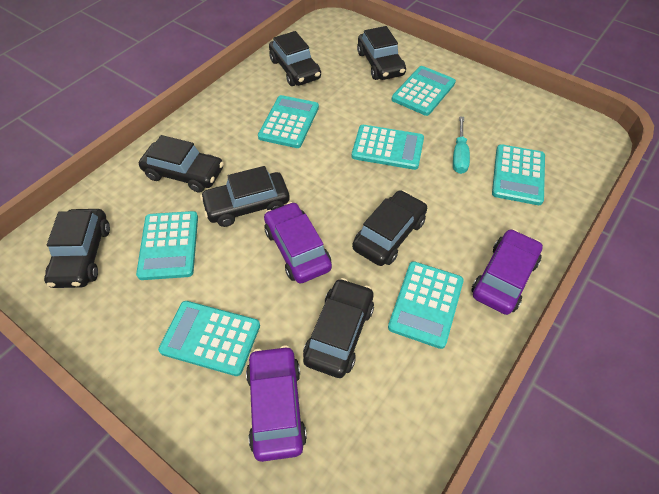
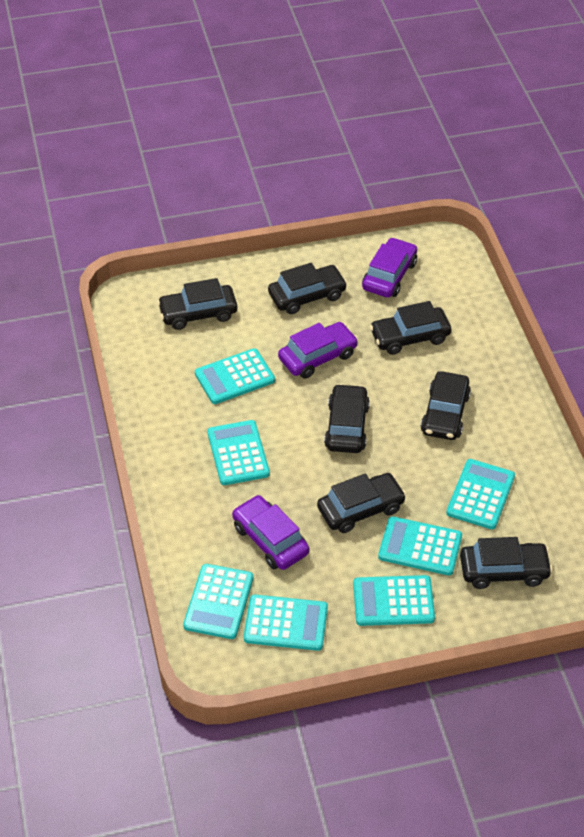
turquoise screwdriver: 1 -> 0

